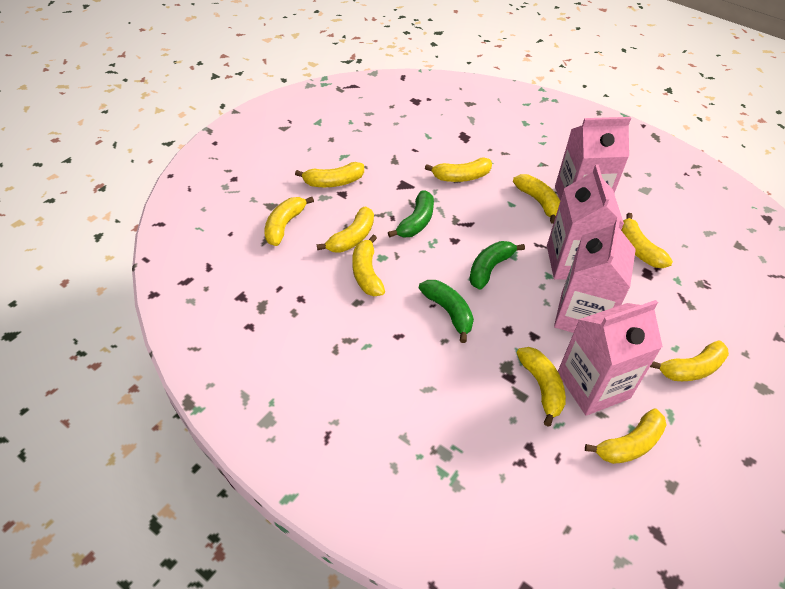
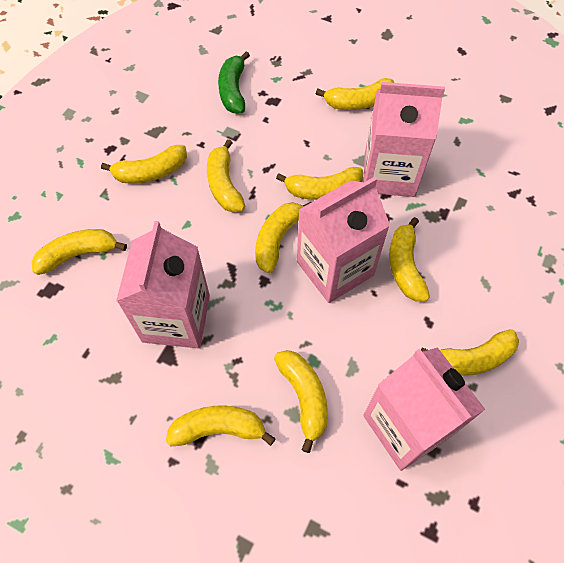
green banana: 3 -> 1

